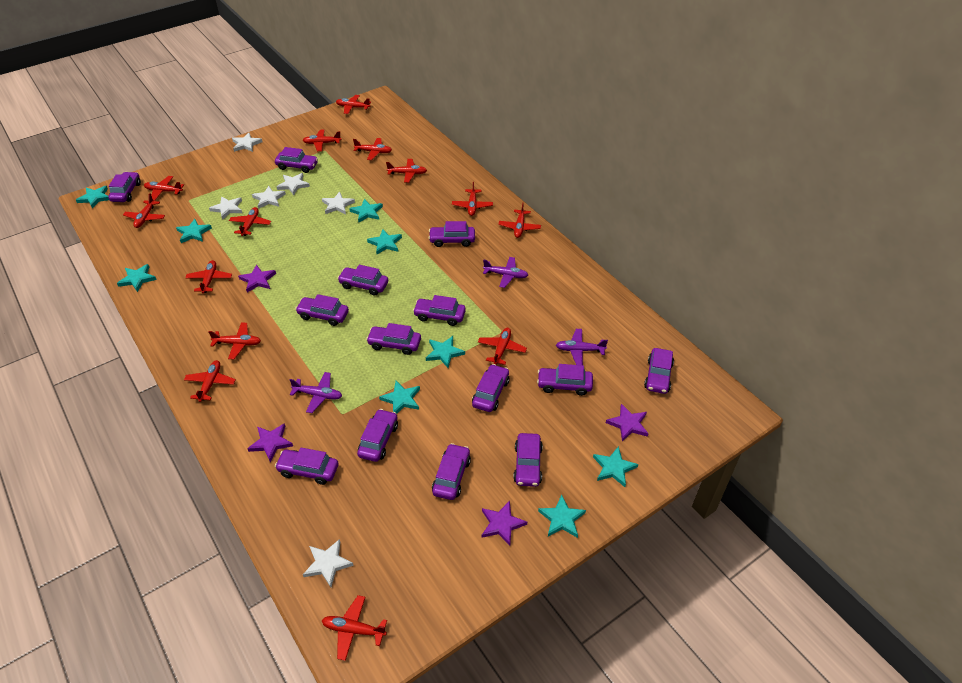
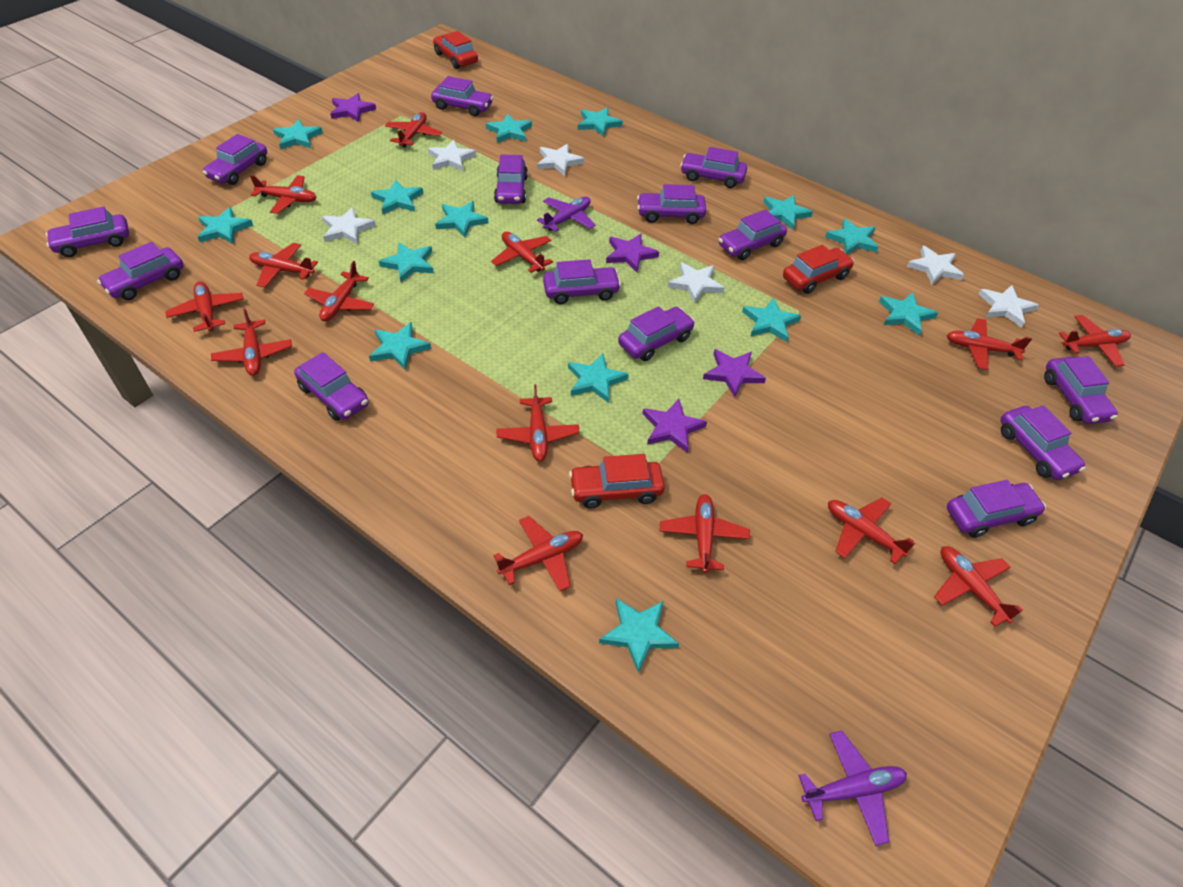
purple plane: 3 -> 2
red car: 0 -> 3
turquoise star: 9 -> 14

